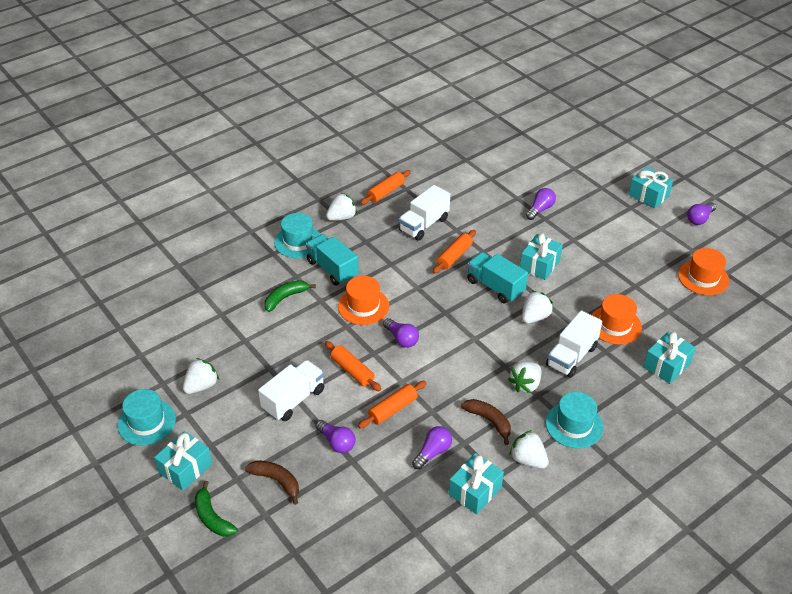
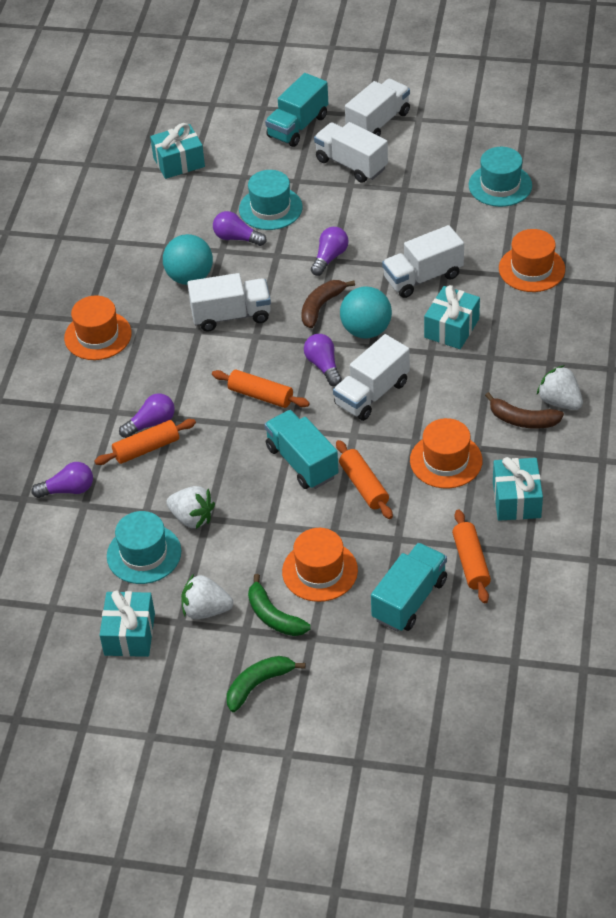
orange hat: 3 -> 4
turquoise ball: 0 -> 2
turquoise gift: 5 -> 4
turquoise truck: 2 -> 3
white strawberry: 5 -> 3
white truck: 3 -> 5

